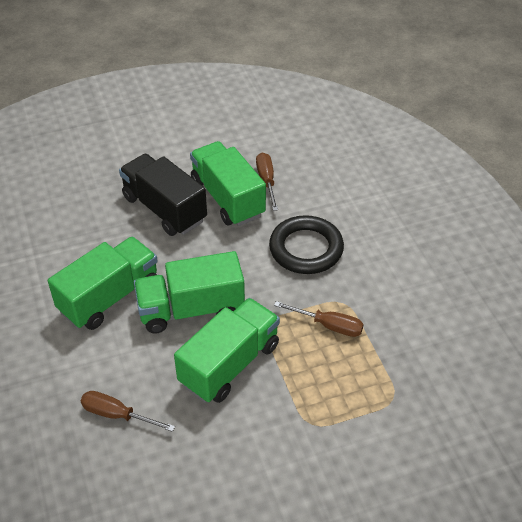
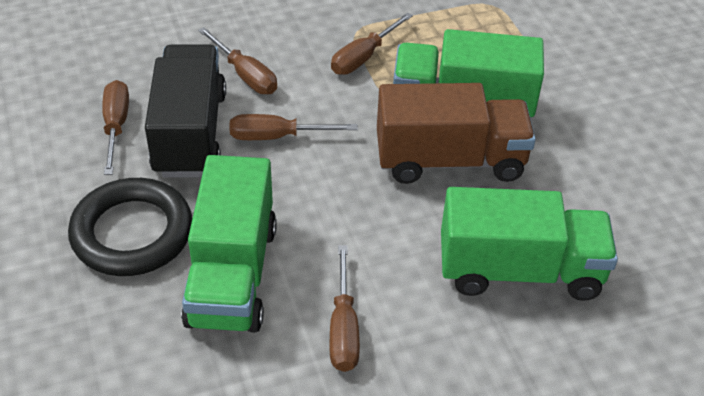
brown screwdriver: 3 -> 5
brown truck: 0 -> 1
green truck: 4 -> 3

